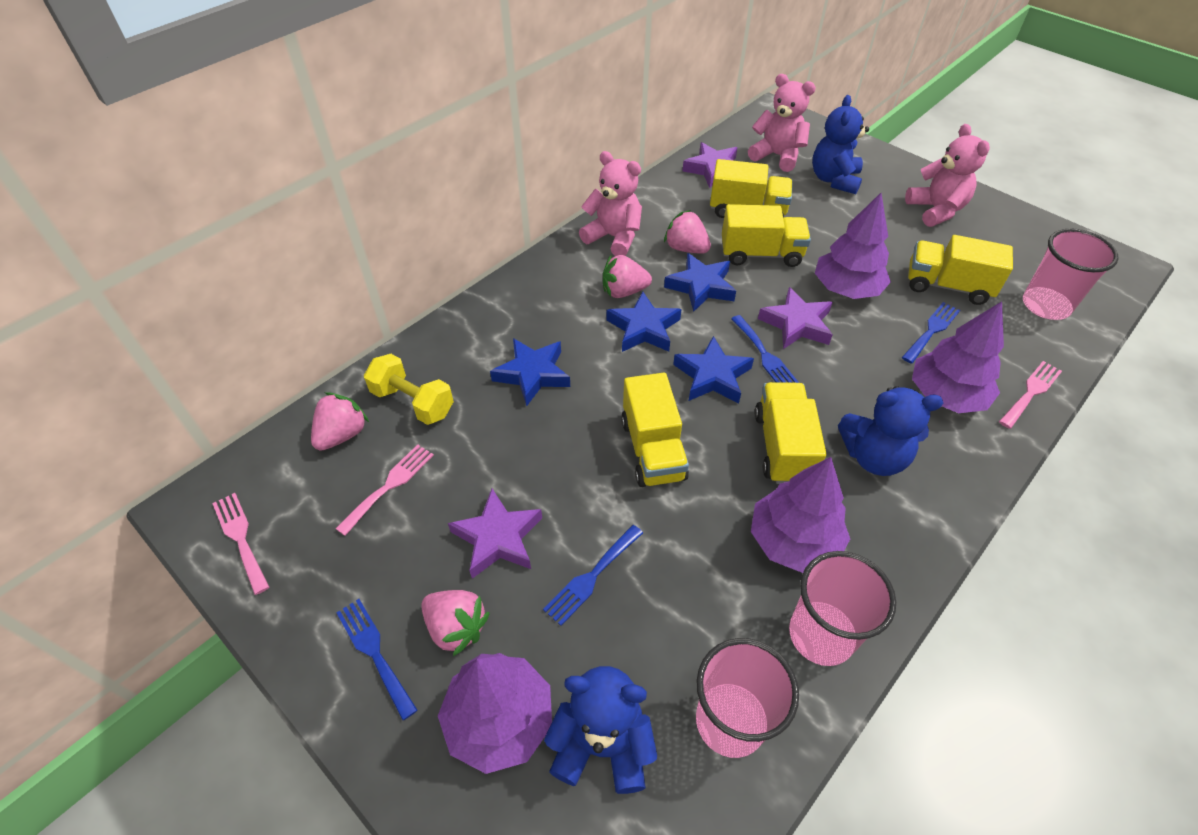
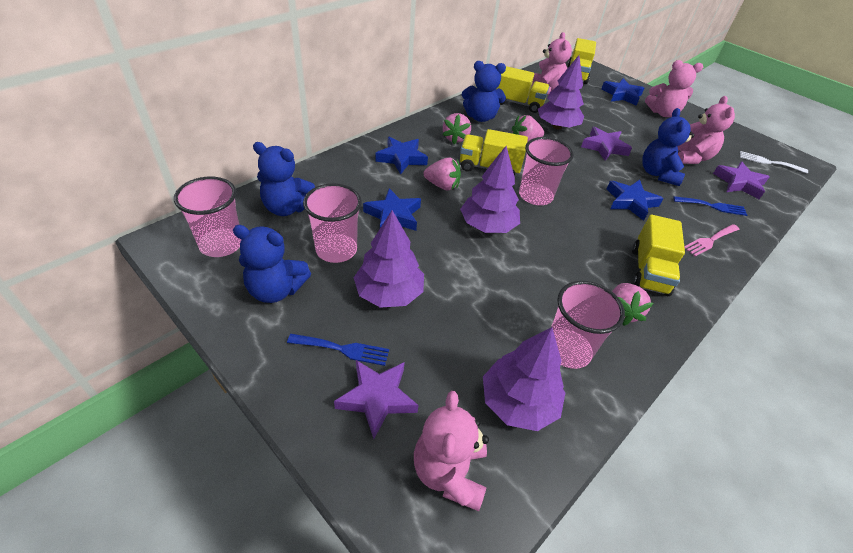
blue fork: 4 -> 2
blue teddy bear: 3 -> 4
pink cup: 3 -> 4
pink fork: 3 -> 1
pink teddy bear: 3 -> 4
white fork: 0 -> 1
yellow dumbbell: 1 -> 0
yellow truck: 5 -> 4

